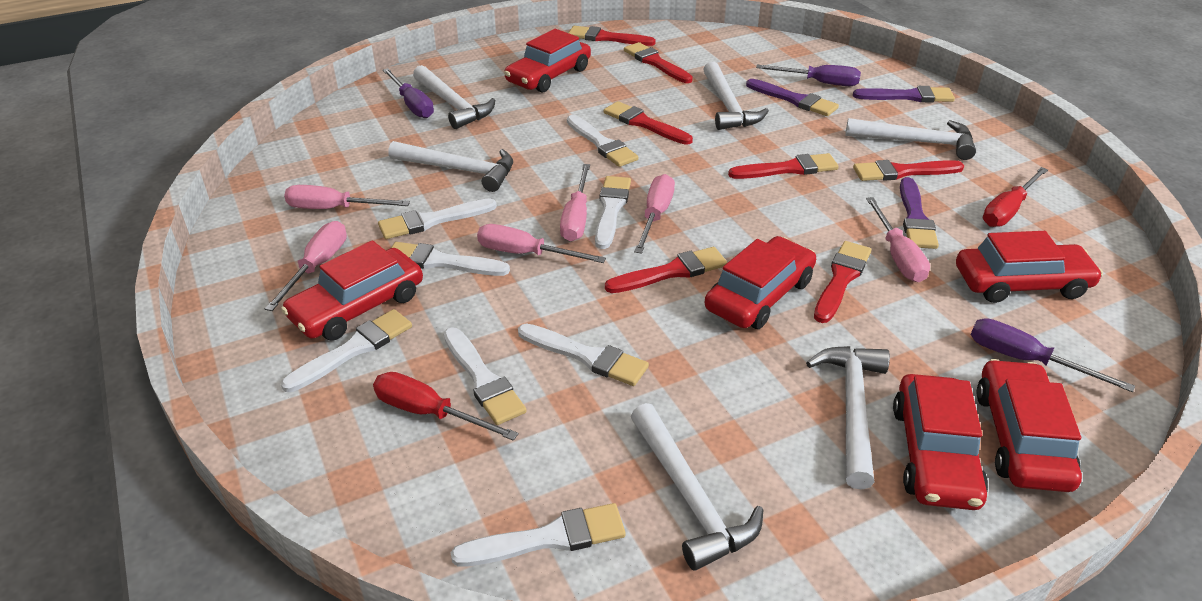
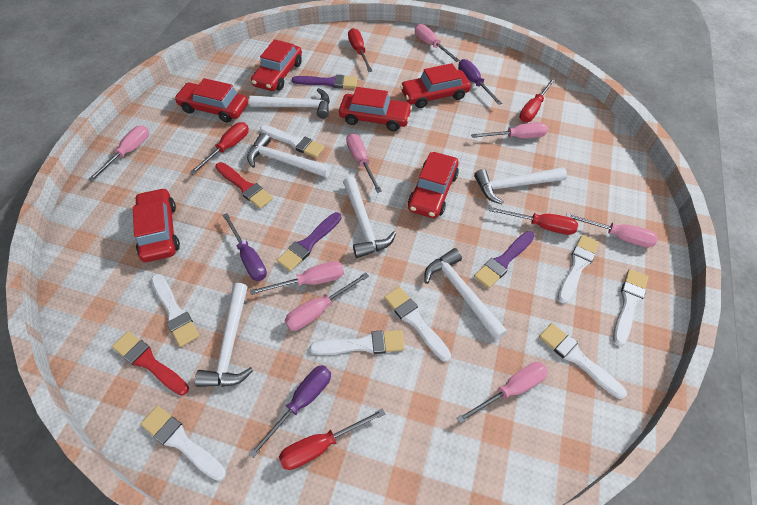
pink screwdriver: 6 -> 8
red brush: 7 -> 2
red screwdriver: 2 -> 5

